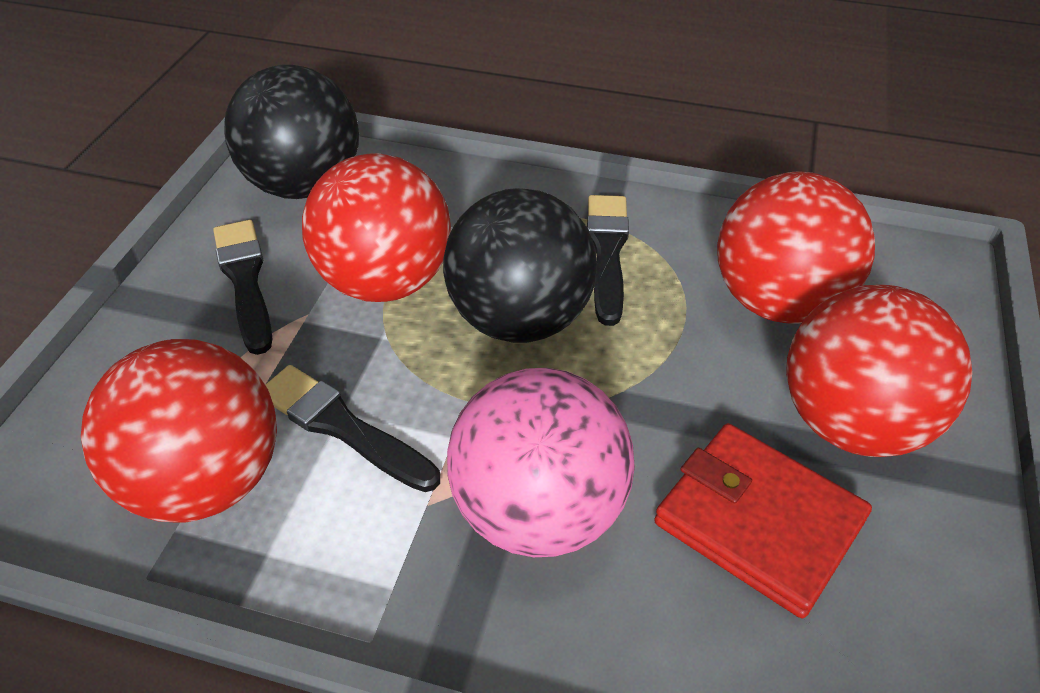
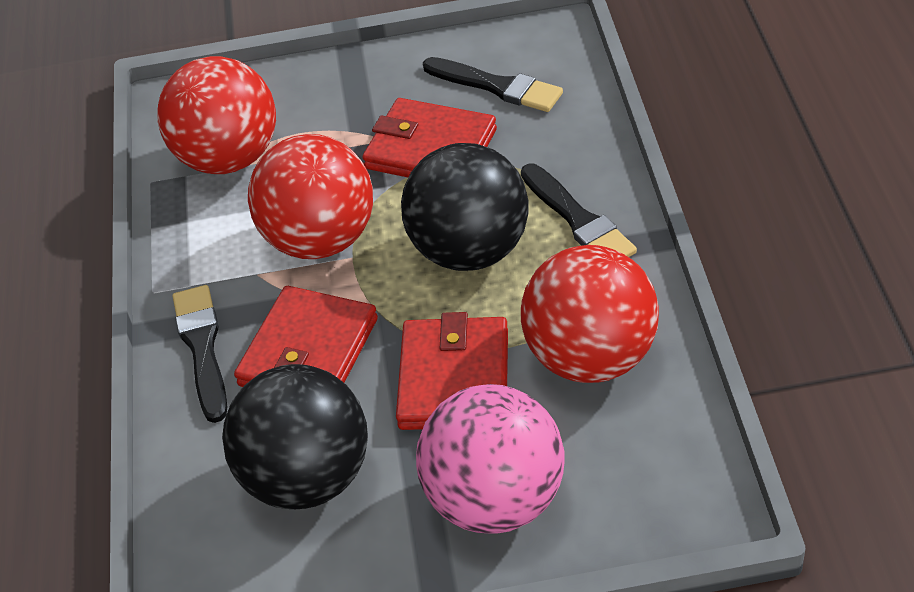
red ball: 4 -> 3
red wallet: 1 -> 3

